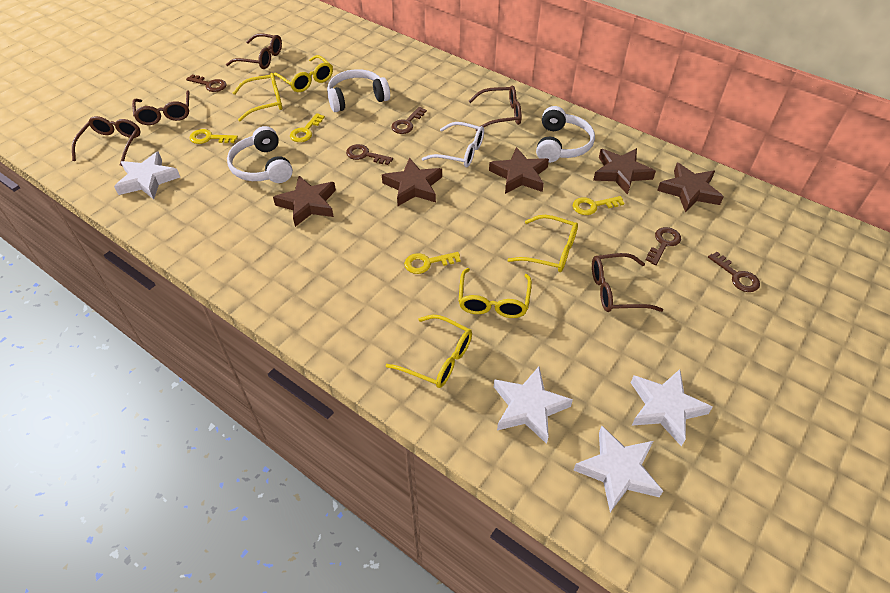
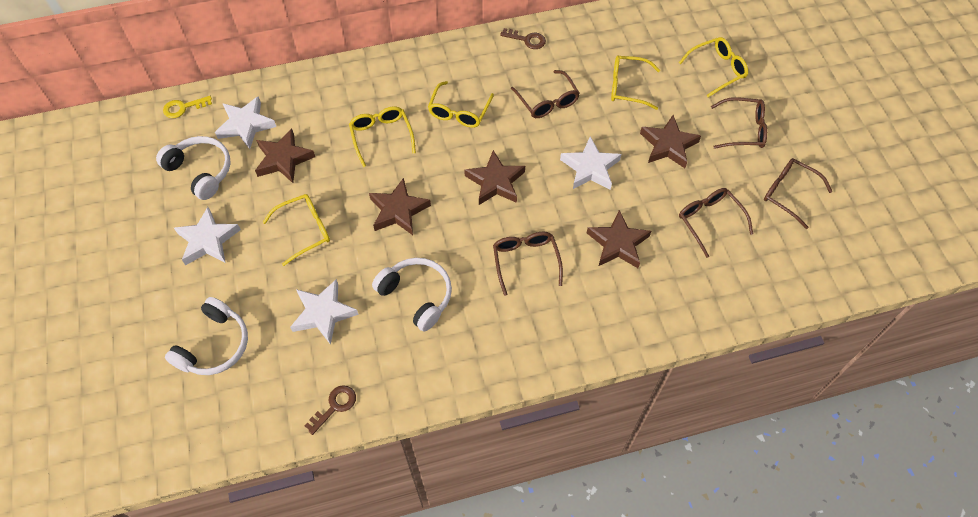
brown key: 5 -> 2
white glasses: 1 -> 0
yellow key: 4 -> 1

